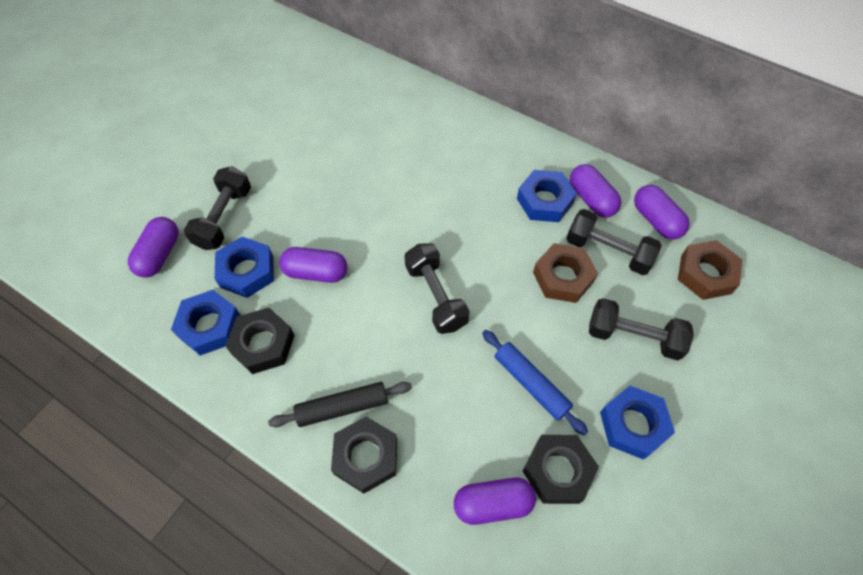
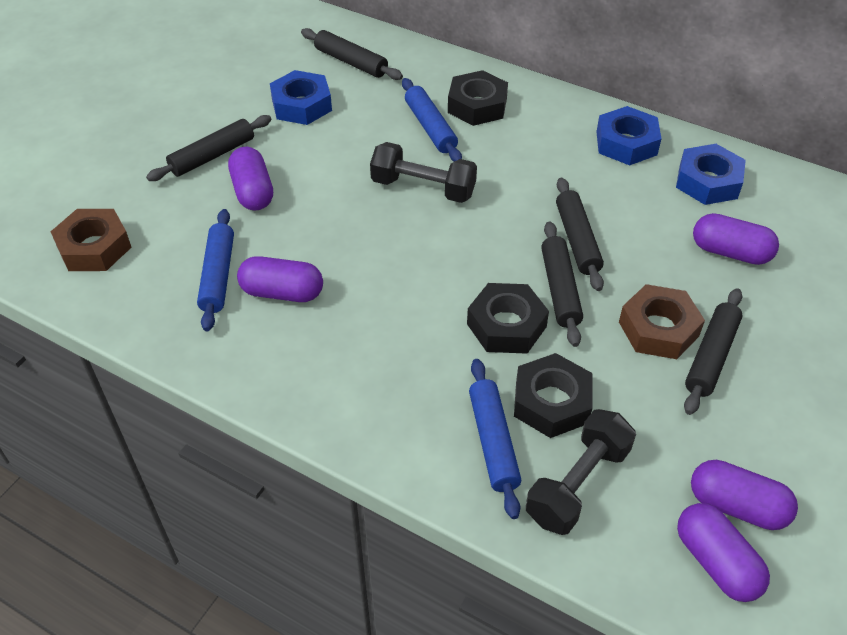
black dumbbell: 4 -> 2
black rolling pin: 1 -> 5
blue nut: 4 -> 3
blue rolling pin: 1 -> 3

